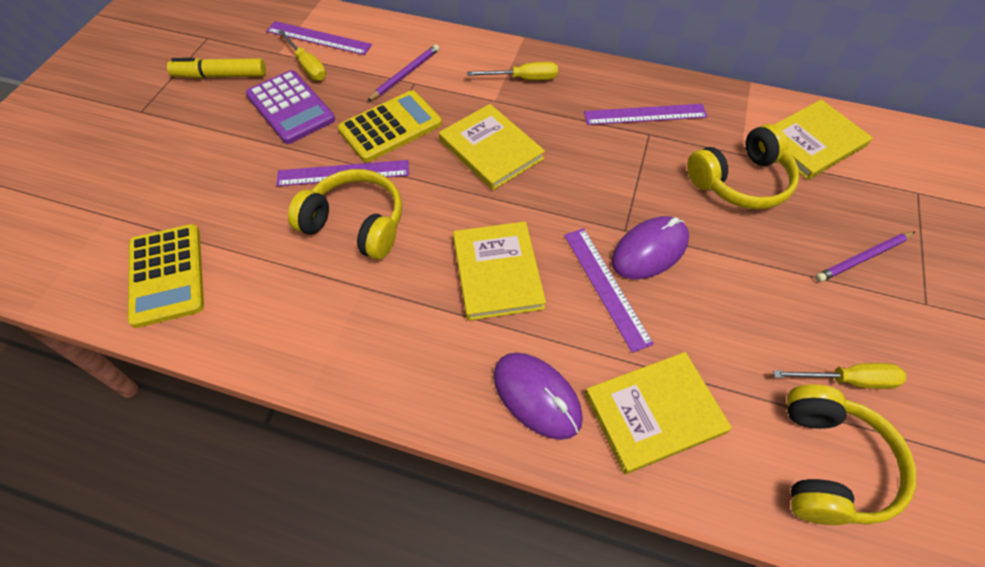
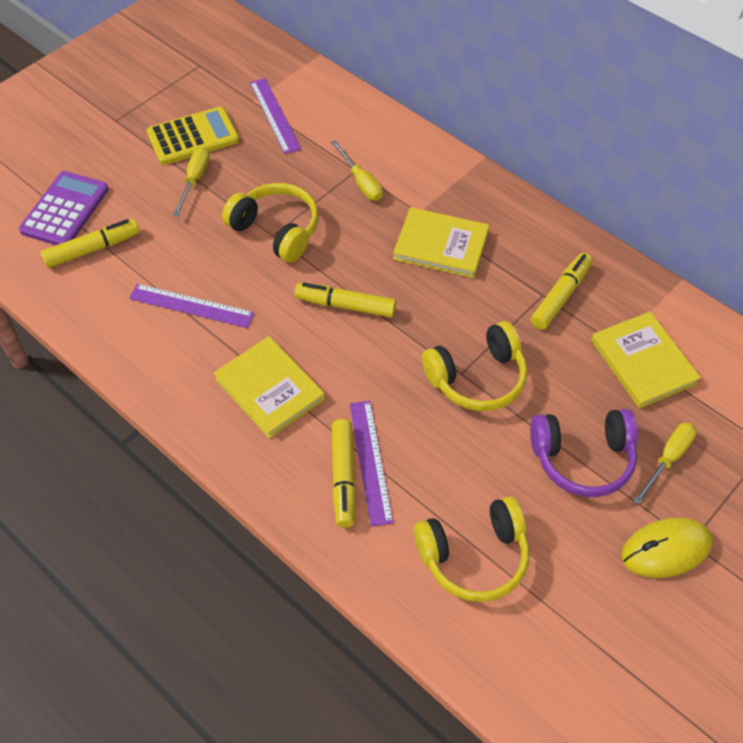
purple headphones: 0 -> 1
purple mouse: 2 -> 0
purple pencil: 2 -> 0
purple ruler: 4 -> 3
yellow book: 4 -> 3
yellow calculator: 2 -> 1
yellow marker: 1 -> 4
yellow mouse: 0 -> 1

